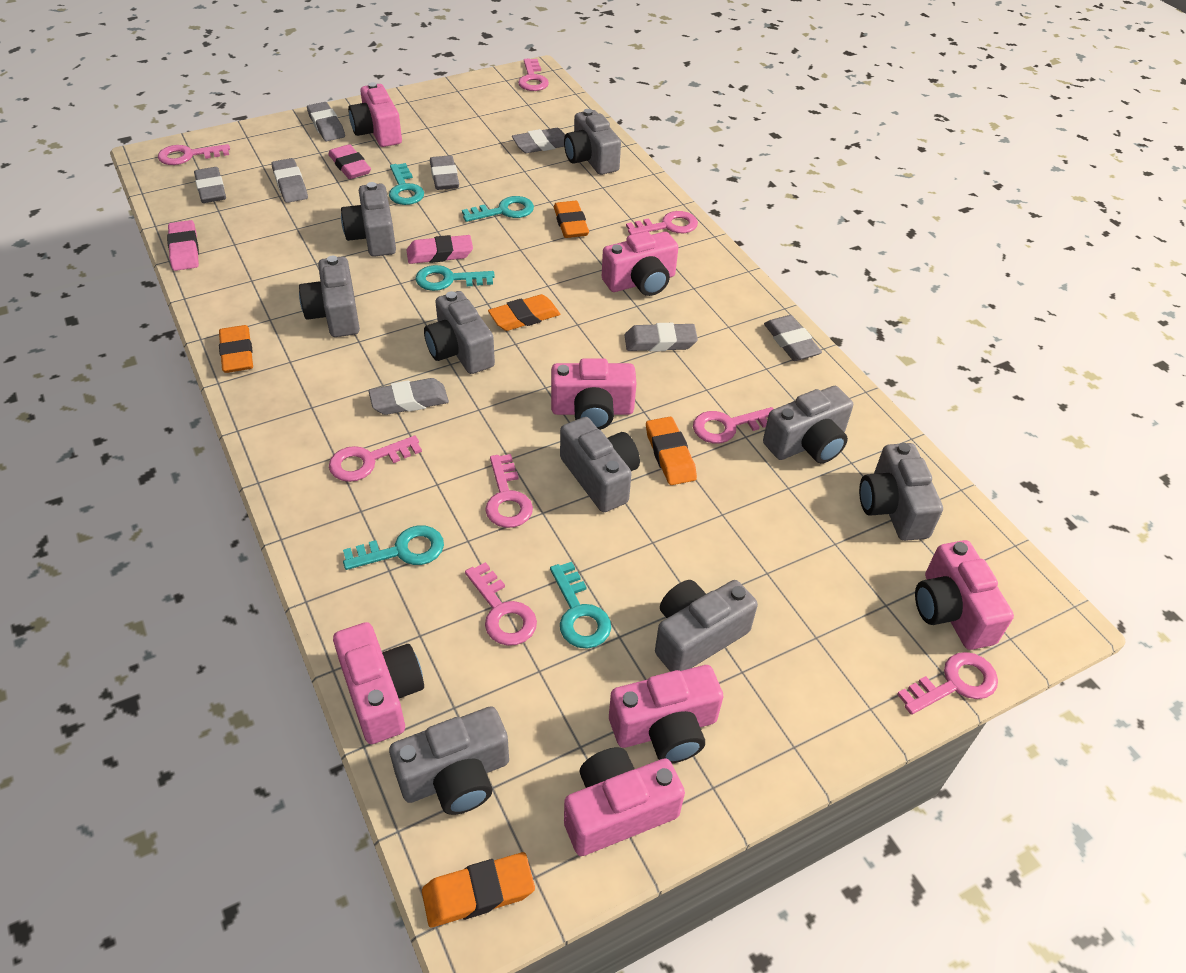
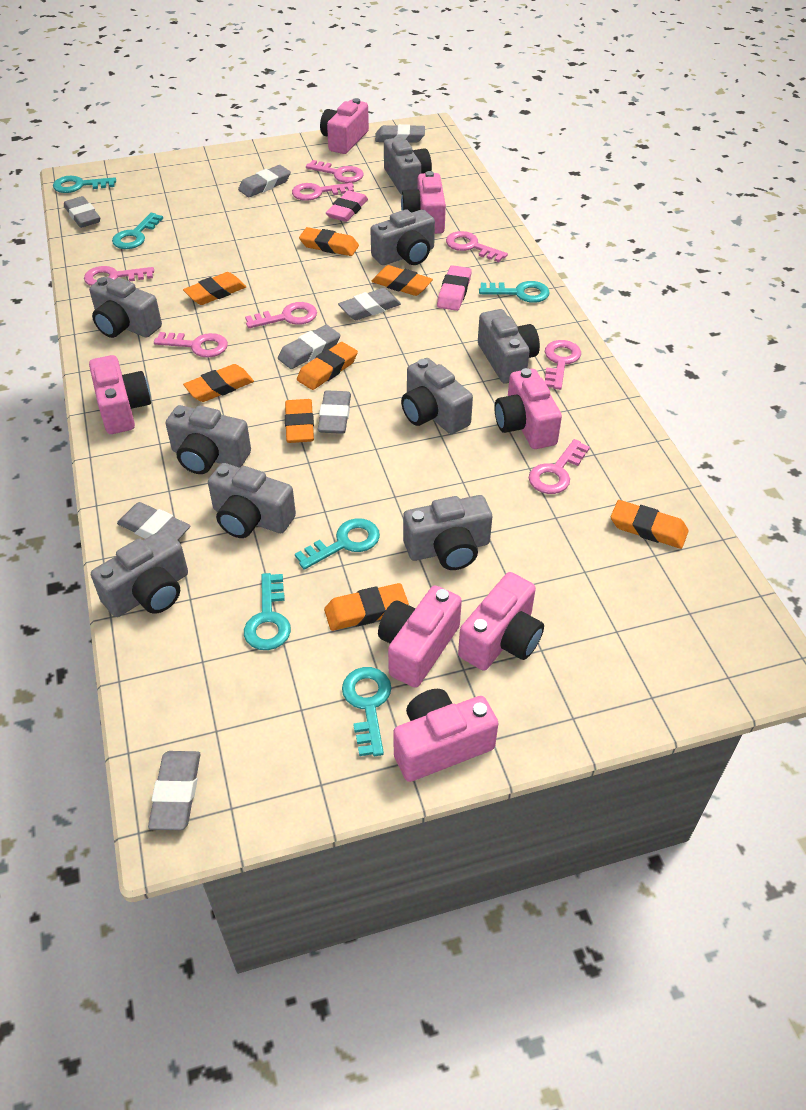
orange eraser: 5 -> 8
pink eraser: 3 -> 2
turquoise key: 5 -> 6

